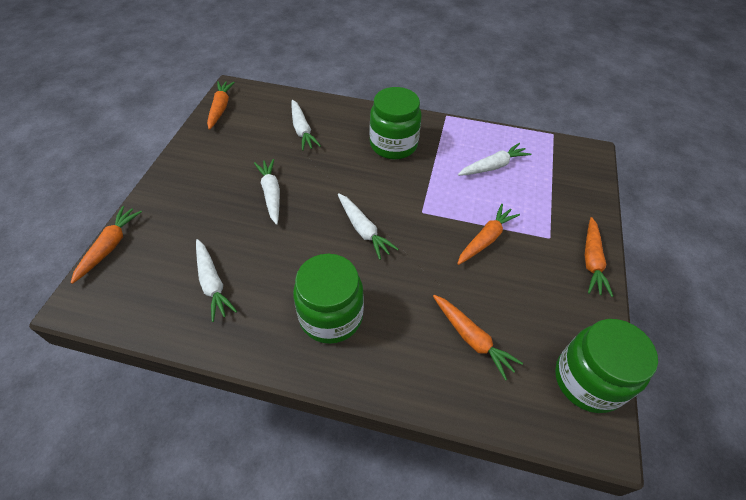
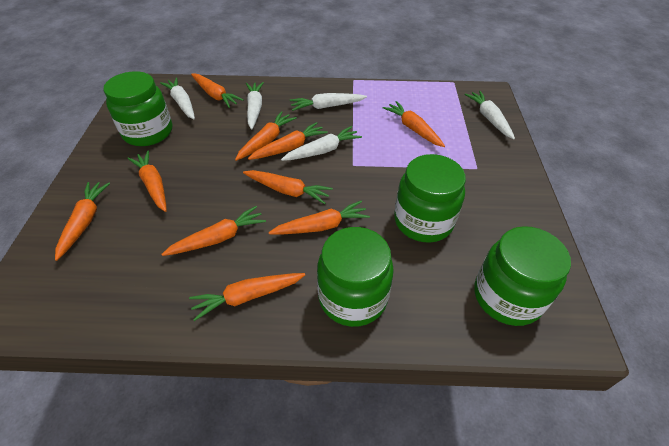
green jar: 3 -> 4
orange carrot: 5 -> 10

